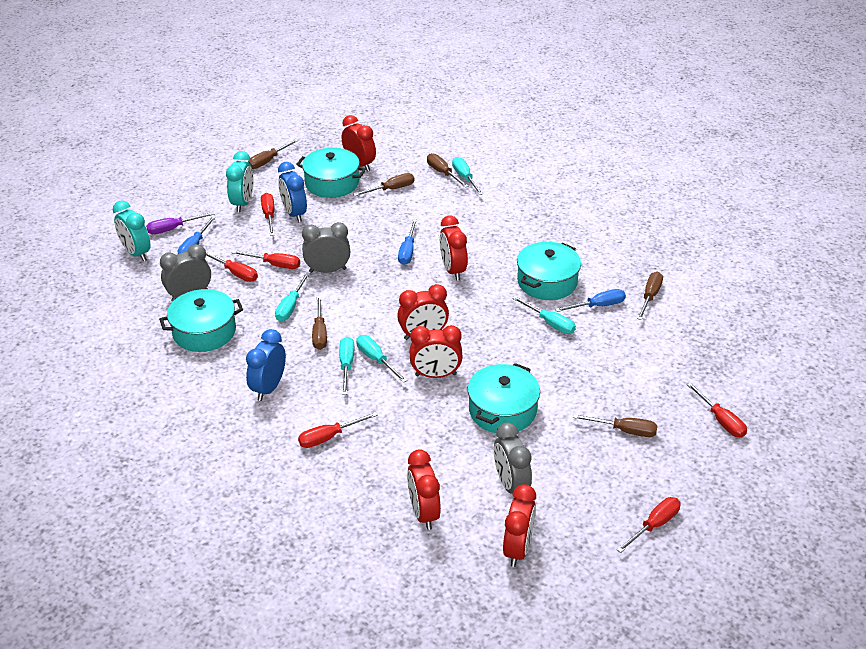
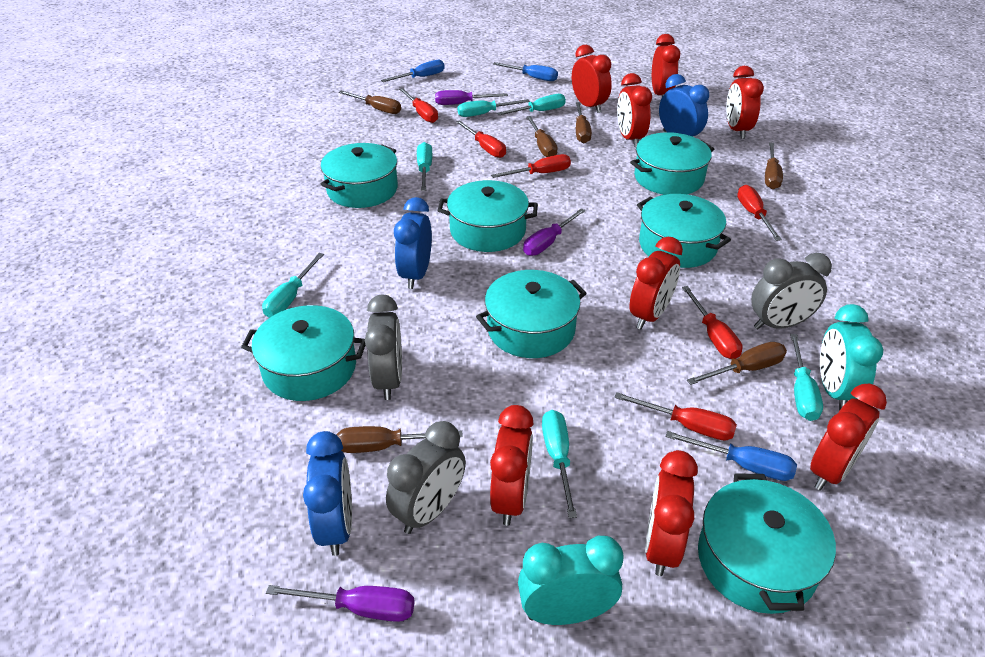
blue clock: 2 -> 3
purple screwdriver: 1 -> 3
red clock: 6 -> 8
turquoise pot: 4 -> 7
turquoise screwdriver: 5 -> 6

